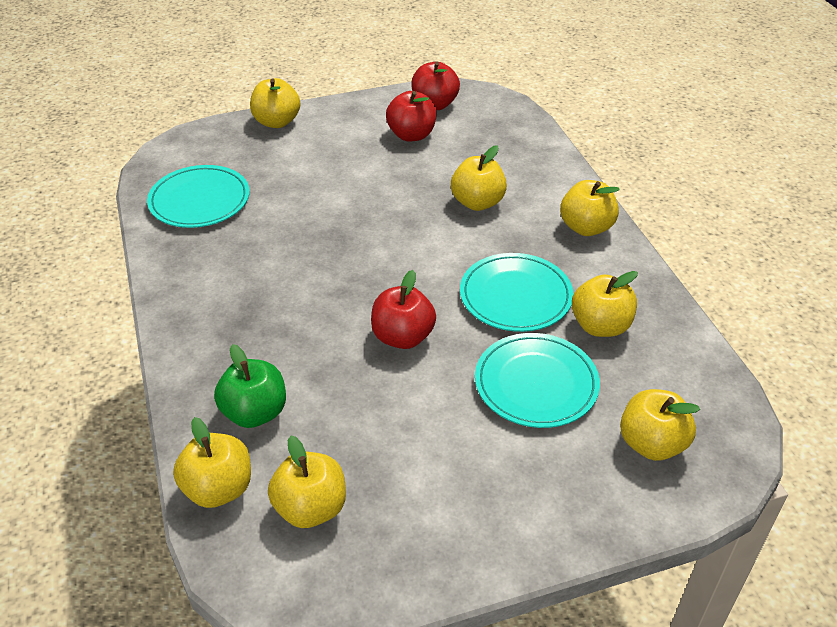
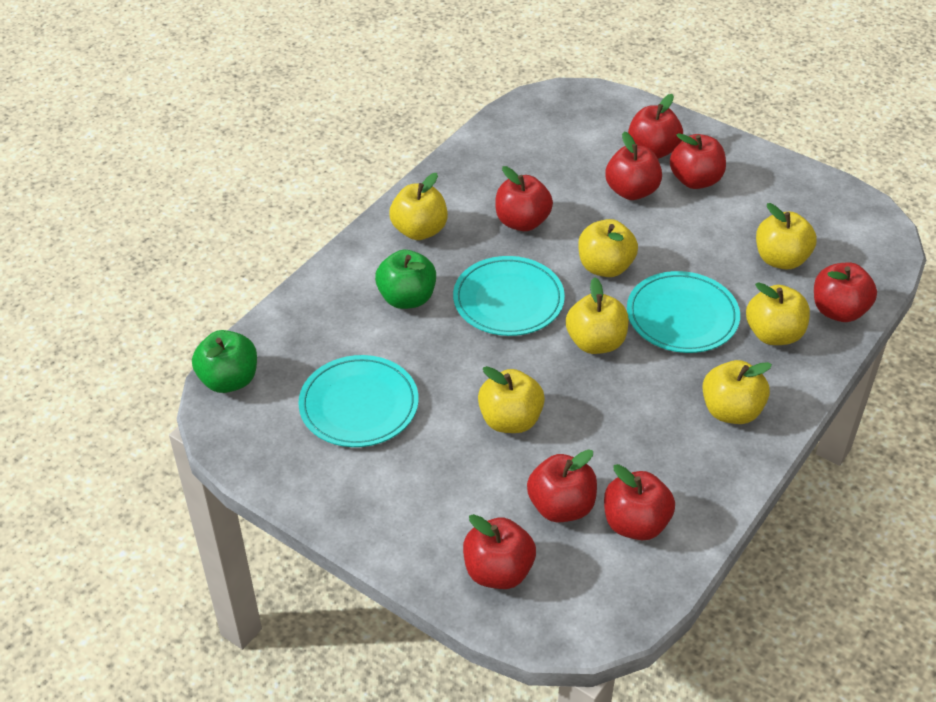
green apple: 1 -> 2
red apple: 3 -> 8

